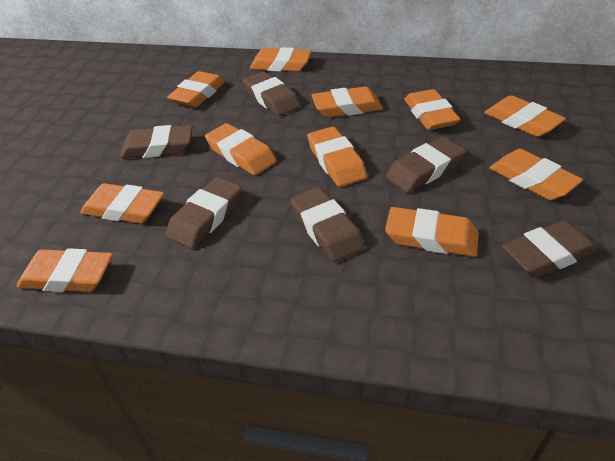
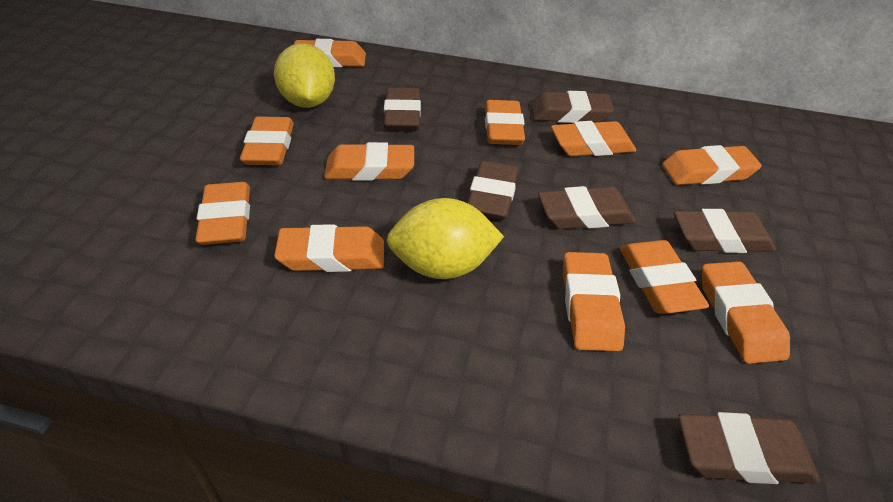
yellow lemon: 0 -> 2

